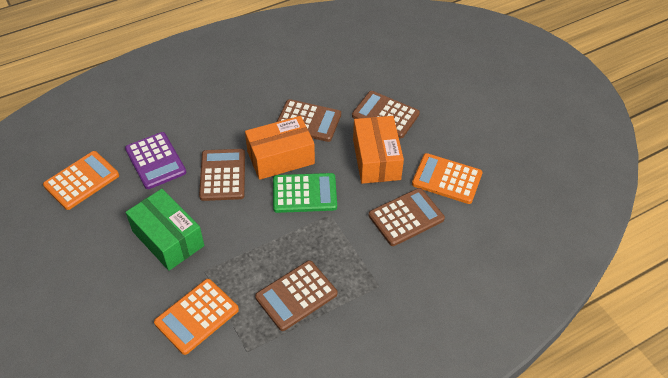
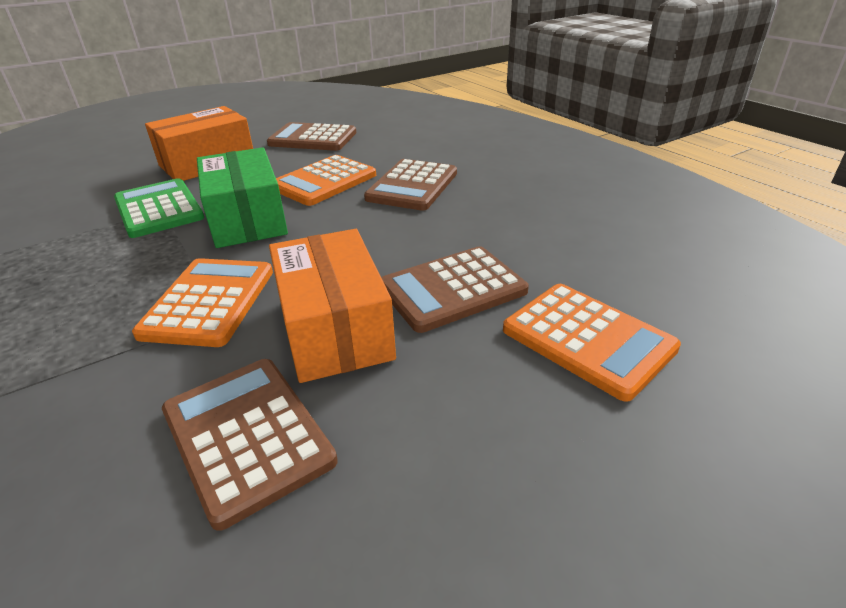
brown calculator: 5 -> 4
purple calculator: 1 -> 0

